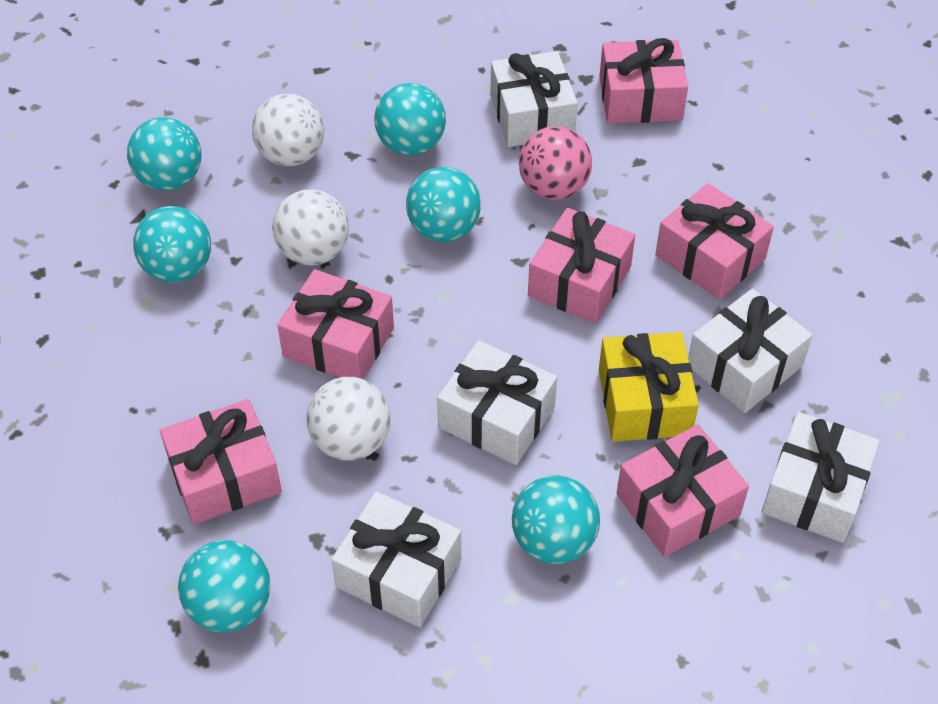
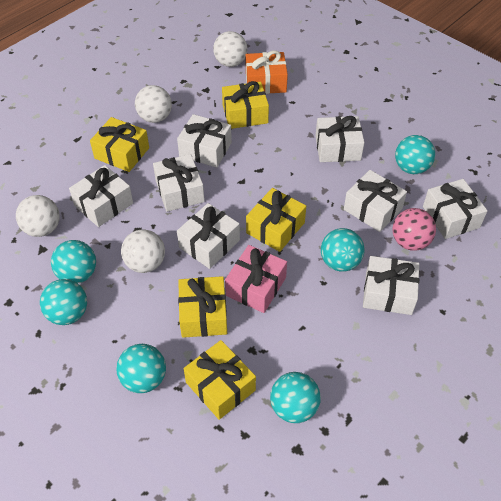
orange gift: 0 -> 1
pink gift: 6 -> 1
white ball: 3 -> 4
white gift: 5 -> 8
yellow gift: 1 -> 5

